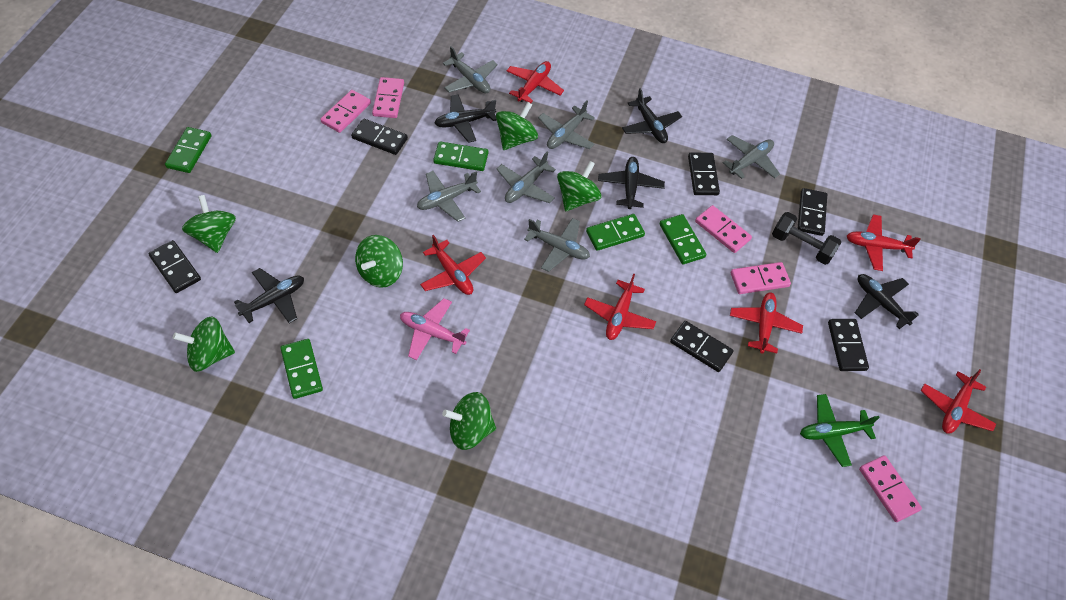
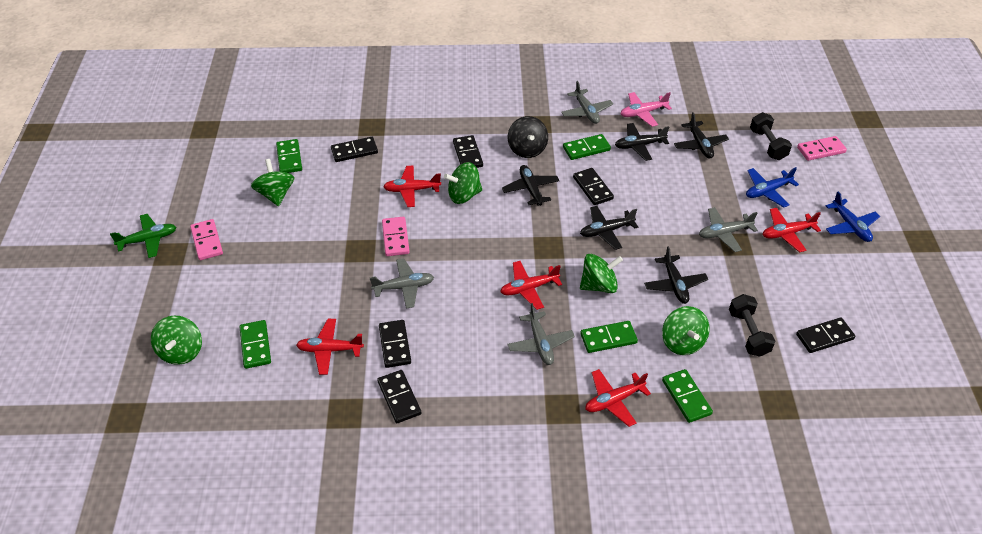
black dumbbell: 1 -> 2
black spinning top: 0 -> 1
blue plane: 0 -> 2
green spinning top: 6 -> 5
grey plane: 6 -> 4
pink domino: 5 -> 3
red plane: 6 -> 5

